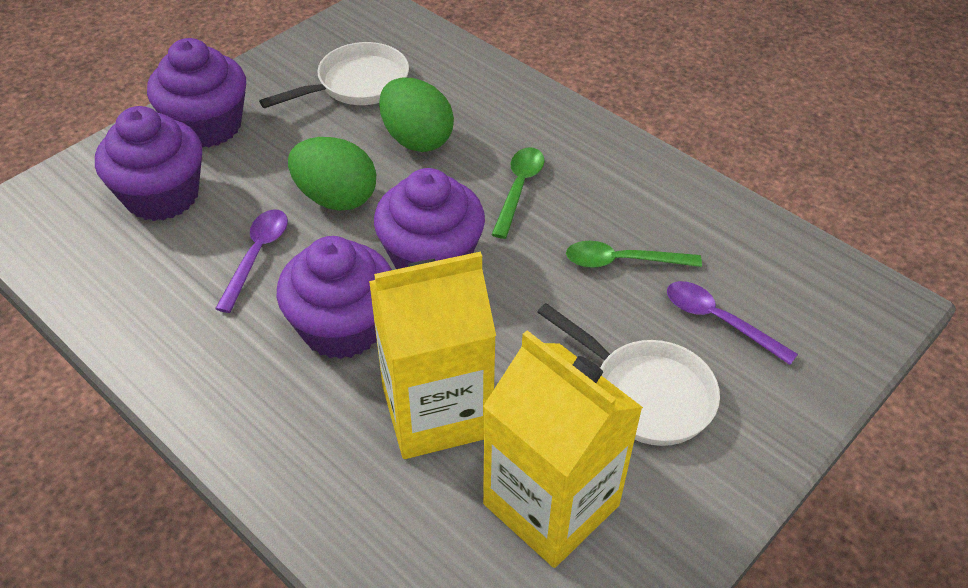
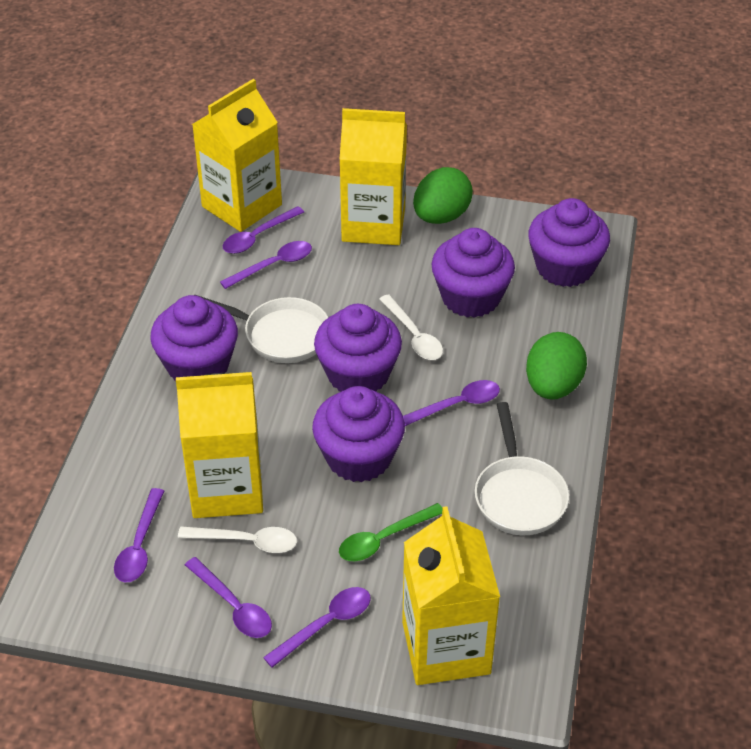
green spoon: 2 -> 1
purple cupcake: 4 -> 5
purple spoon: 2 -> 6
white spoon: 0 -> 2
yellow carton: 2 -> 4

